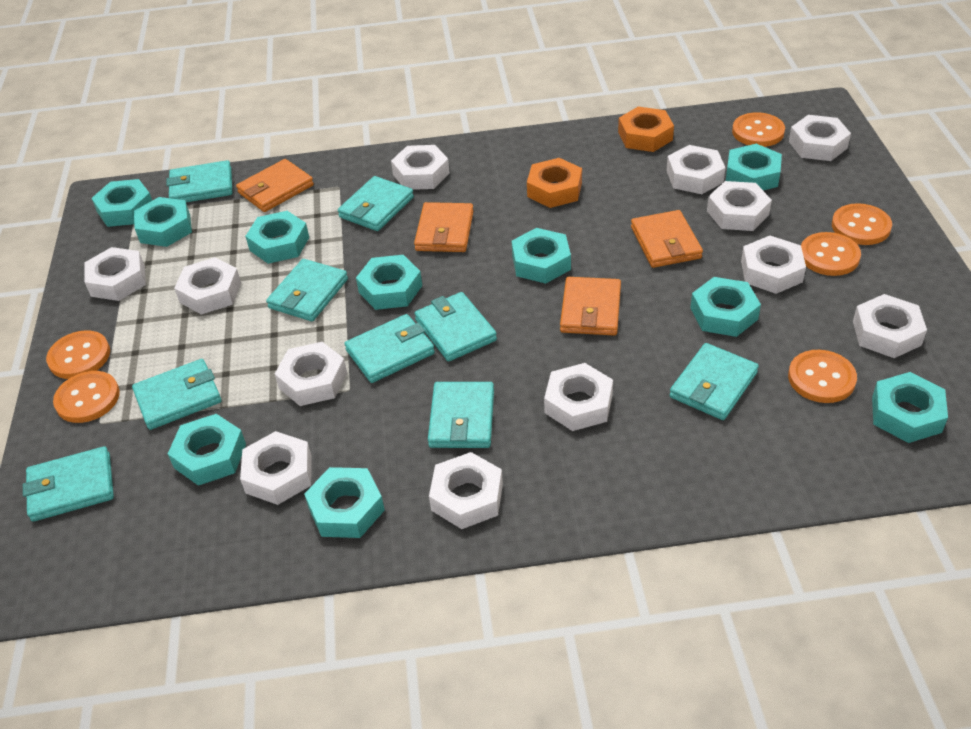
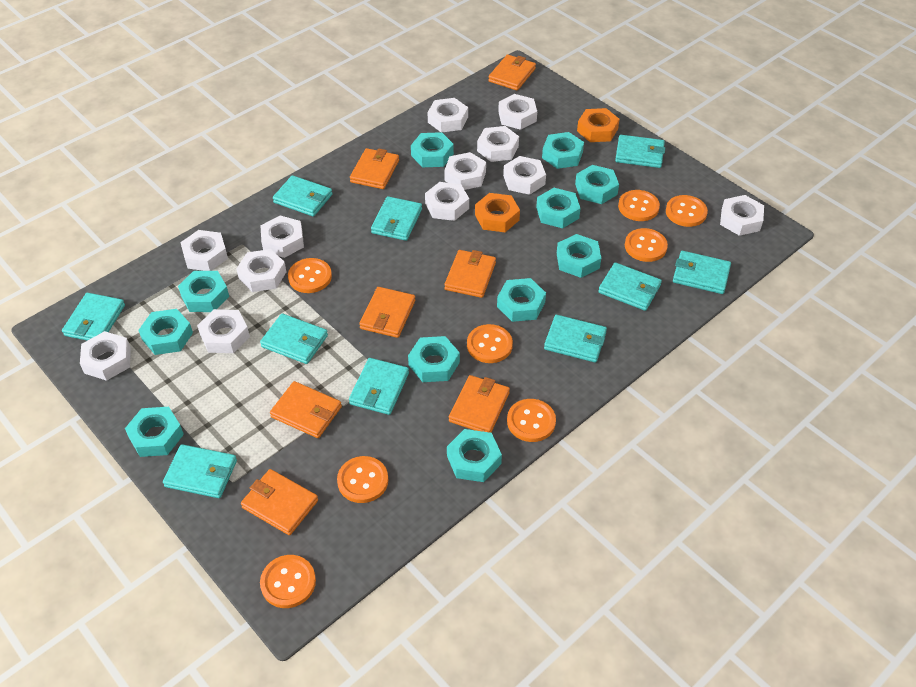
orange button: 6 -> 8
orange wallet: 4 -> 7
turquoise nut: 10 -> 11
turquoise wallet: 9 -> 10

